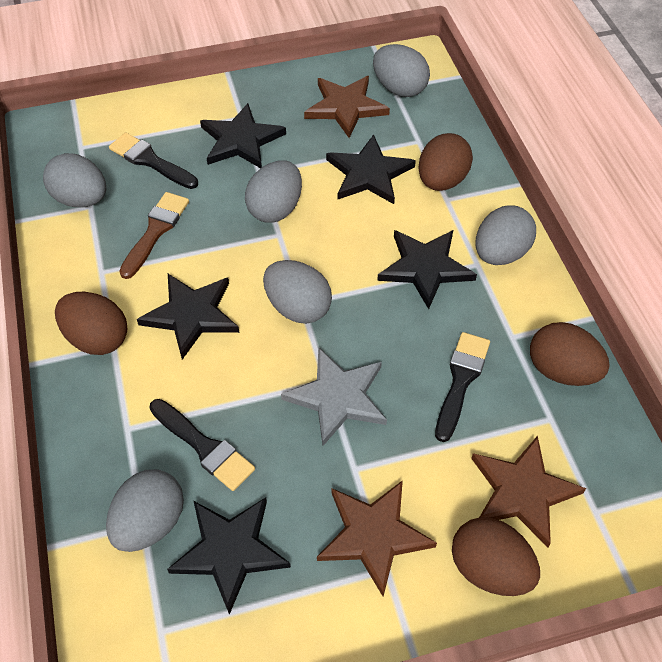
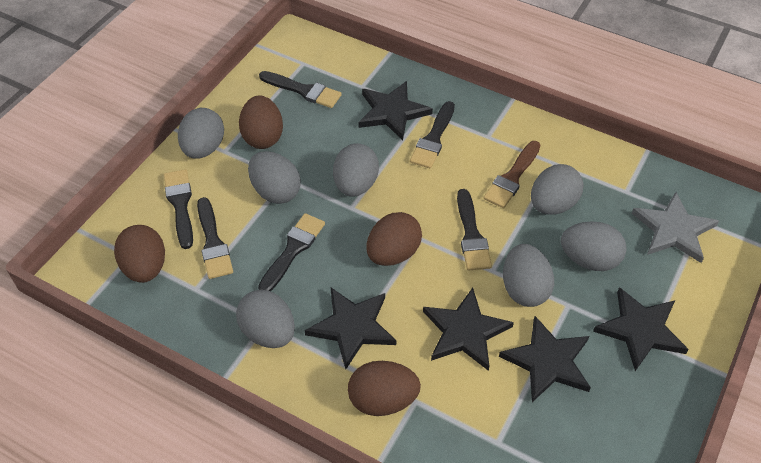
black brush: 3 -> 6
brown star: 3 -> 0
grey egg: 6 -> 7

